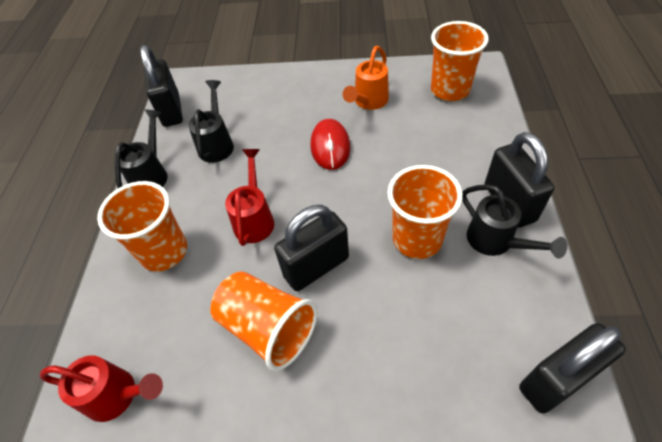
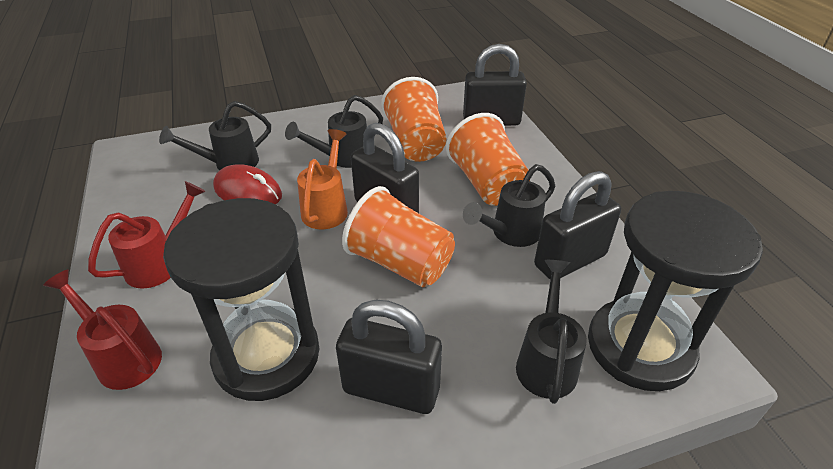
black hourglass: 0 -> 2
black watering can: 3 -> 4
orange cup: 4 -> 3

